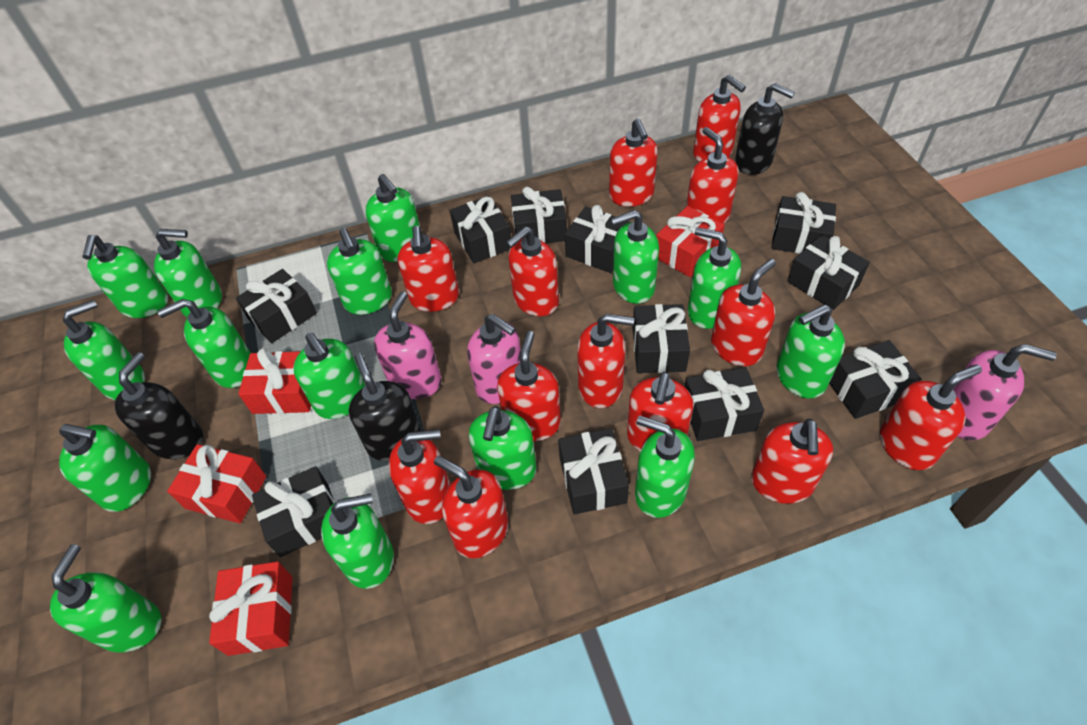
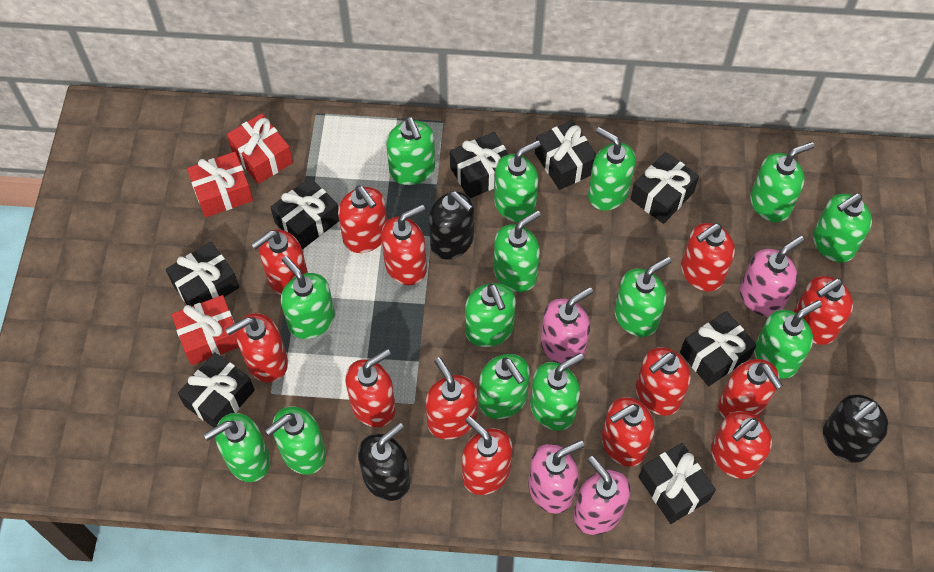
black gift: 11 -> 8
green soap dispenser: 15 -> 14
pink soap dispenser: 3 -> 4
red gift: 4 -> 3

